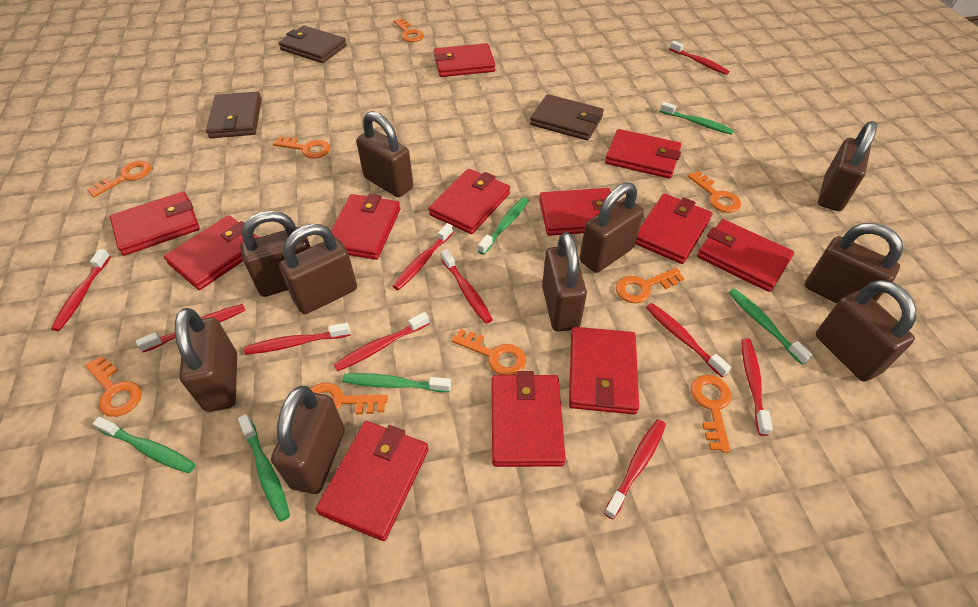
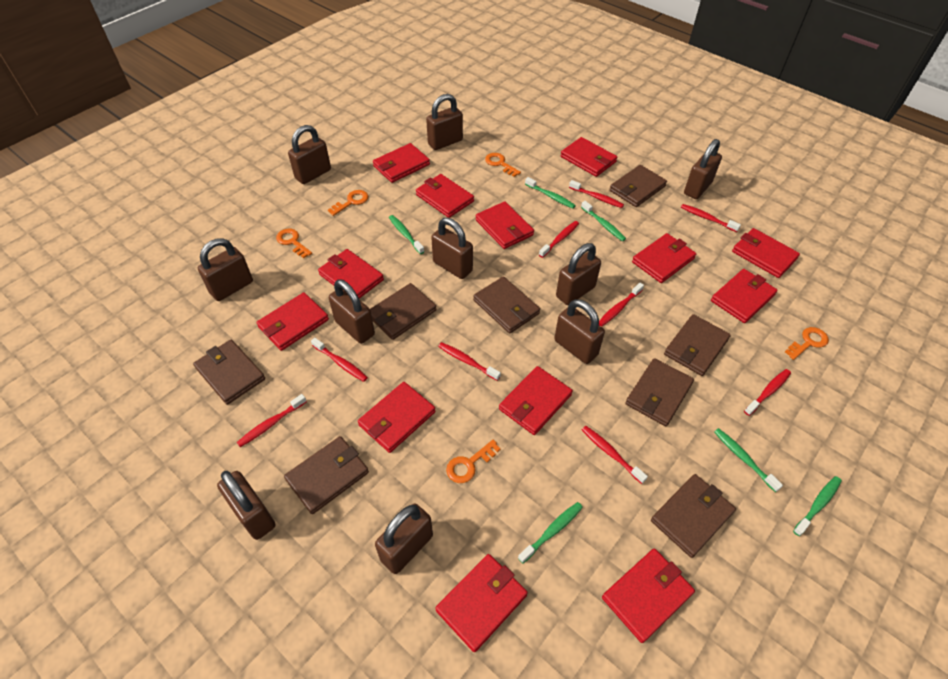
brown wallet: 3 -> 8
orange key: 9 -> 5
red toothbrush: 10 -> 9
red wallet: 12 -> 13

